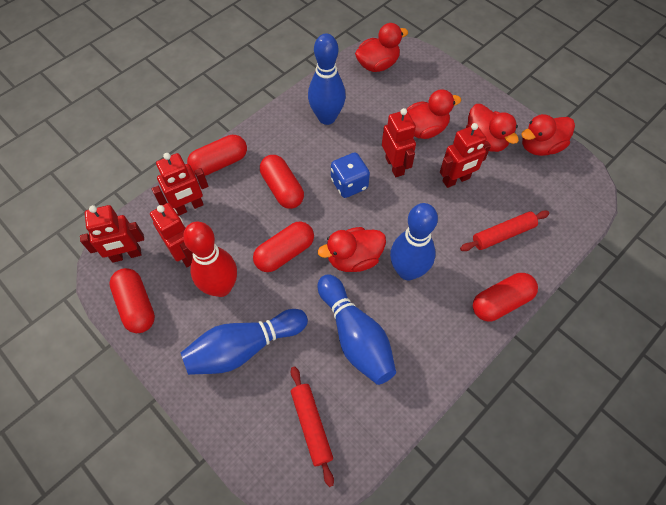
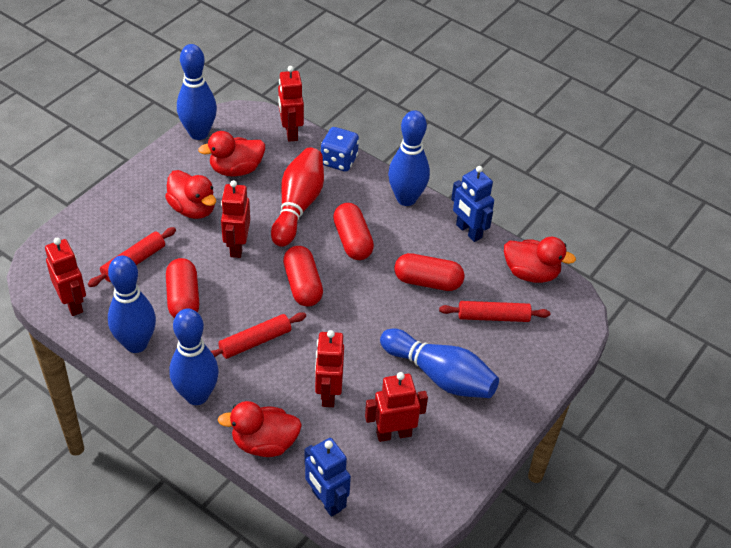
blue bowling pin: 4 -> 5
blue robot: 0 -> 2
red capsule: 5 -> 4
red duck: 5 -> 4
red rolling pin: 2 -> 3

